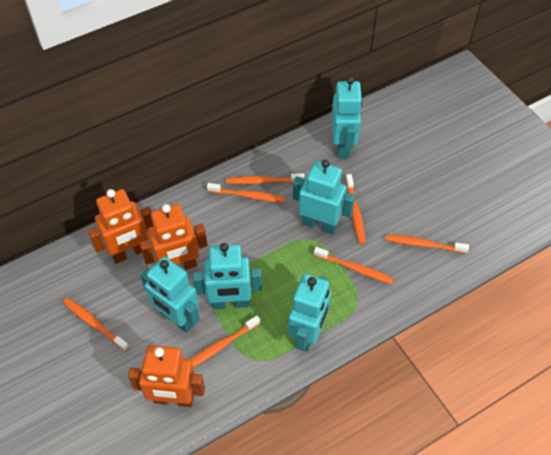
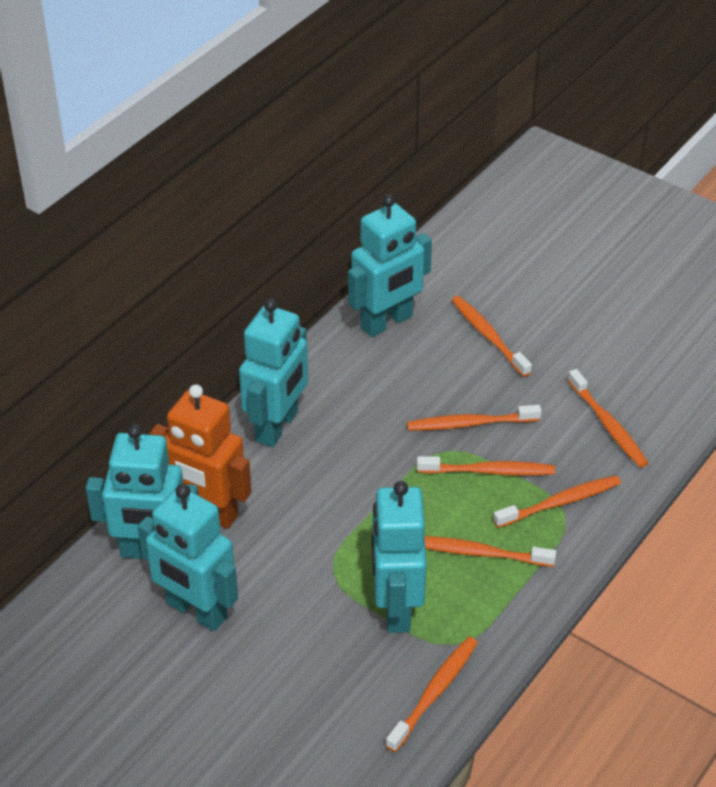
orange robot: 3 -> 1

